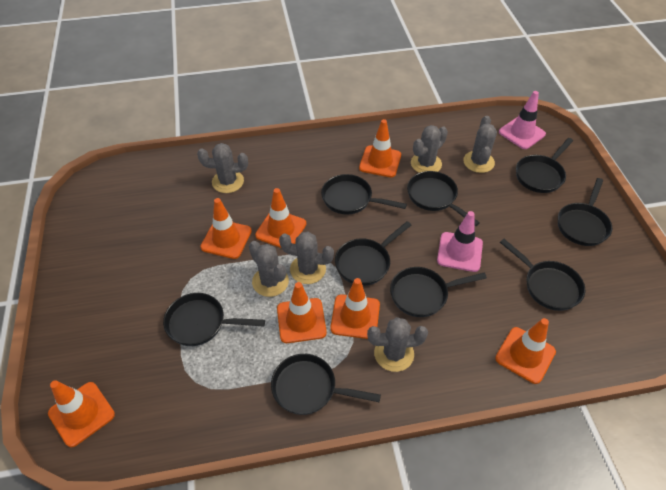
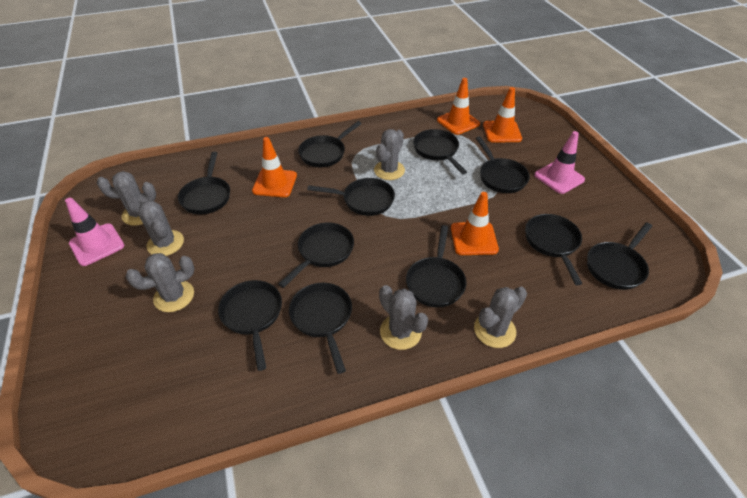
black pan: 9 -> 11
orange traffic cone: 7 -> 4

